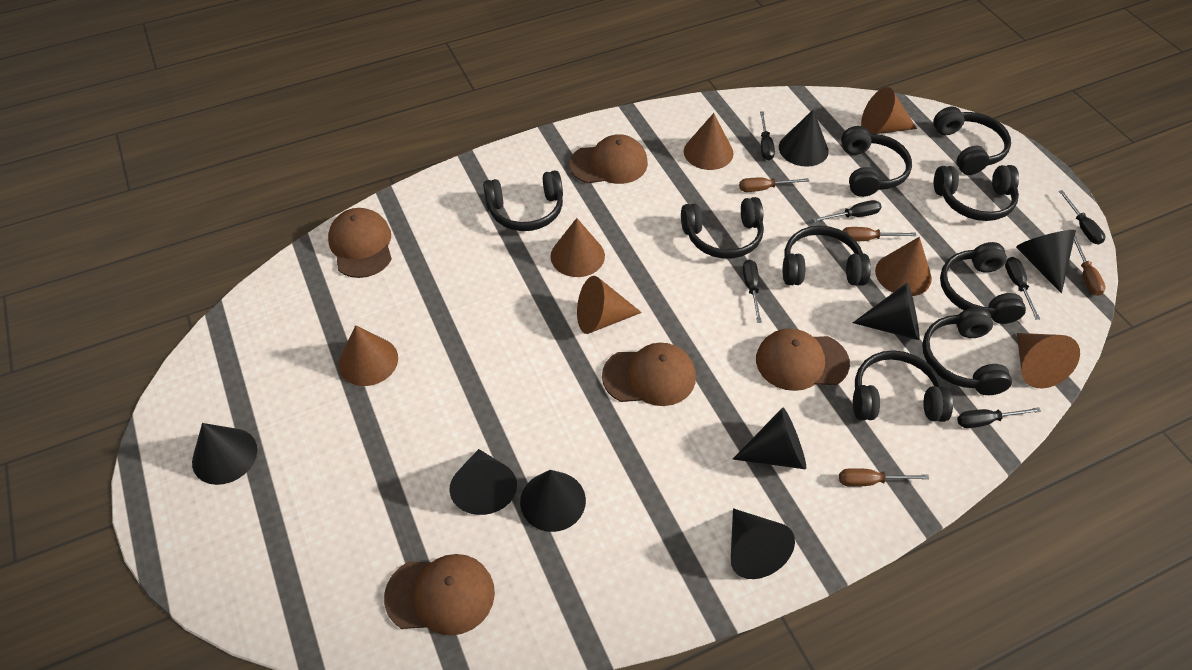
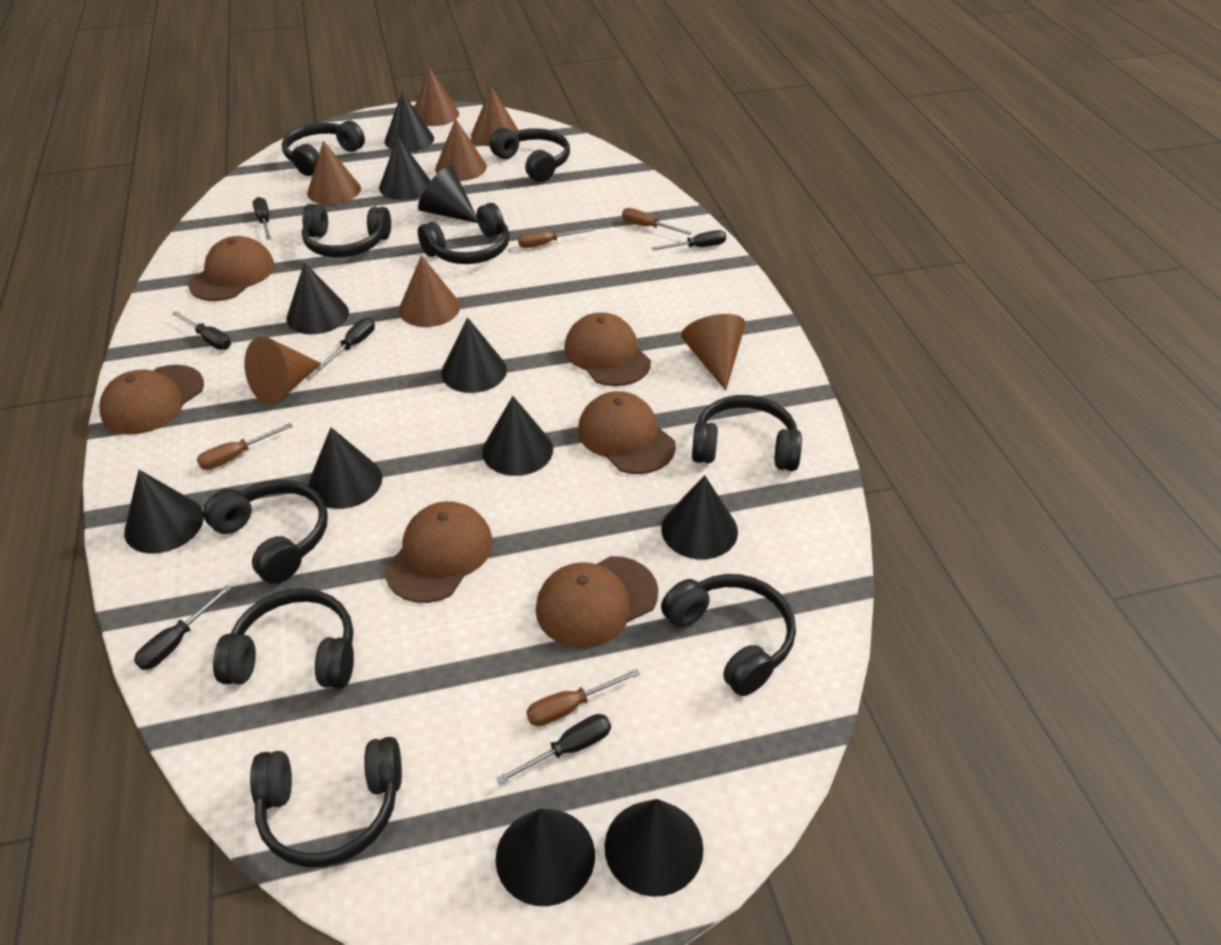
black cone: 8 -> 11
brown cap: 5 -> 6

